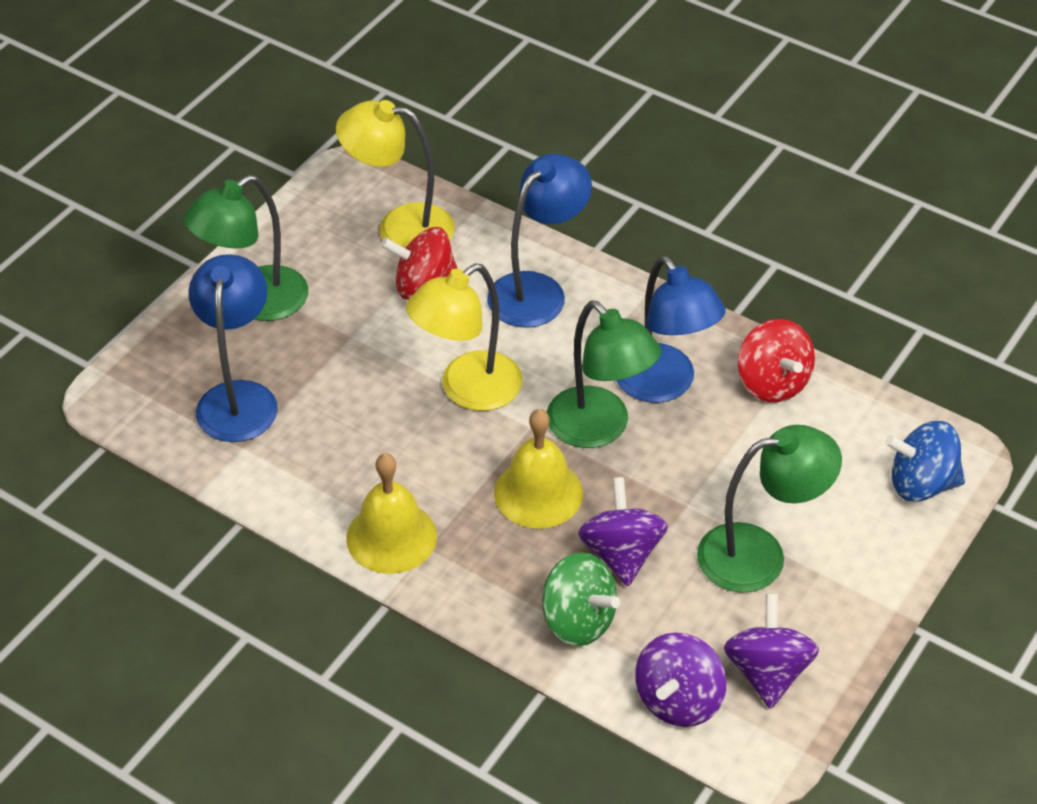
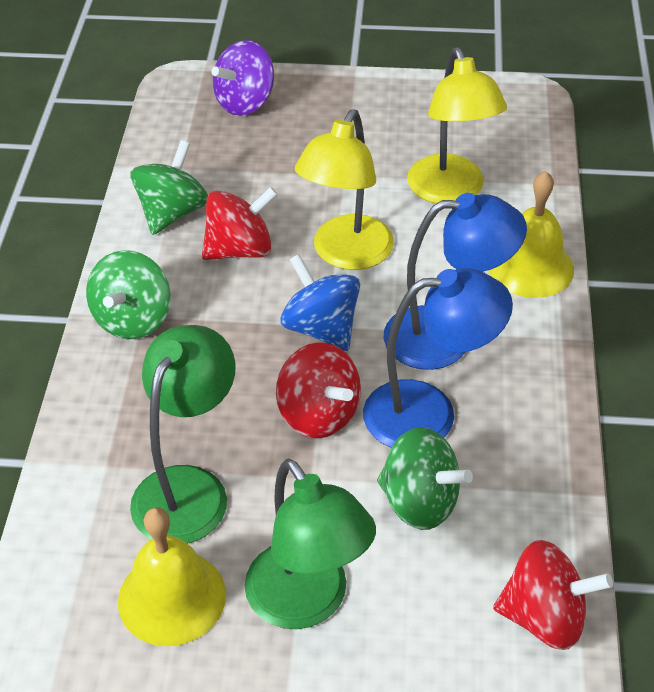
blue lamp: 3 -> 2
green lamp: 3 -> 2
green spinning top: 1 -> 3
purple spinning top: 3 -> 1
red spinning top: 2 -> 3

